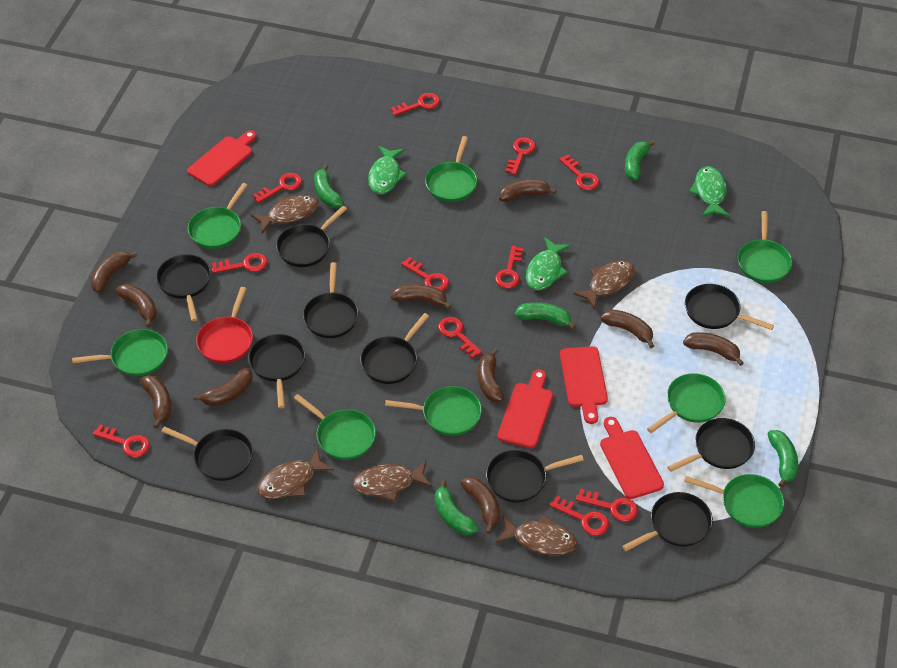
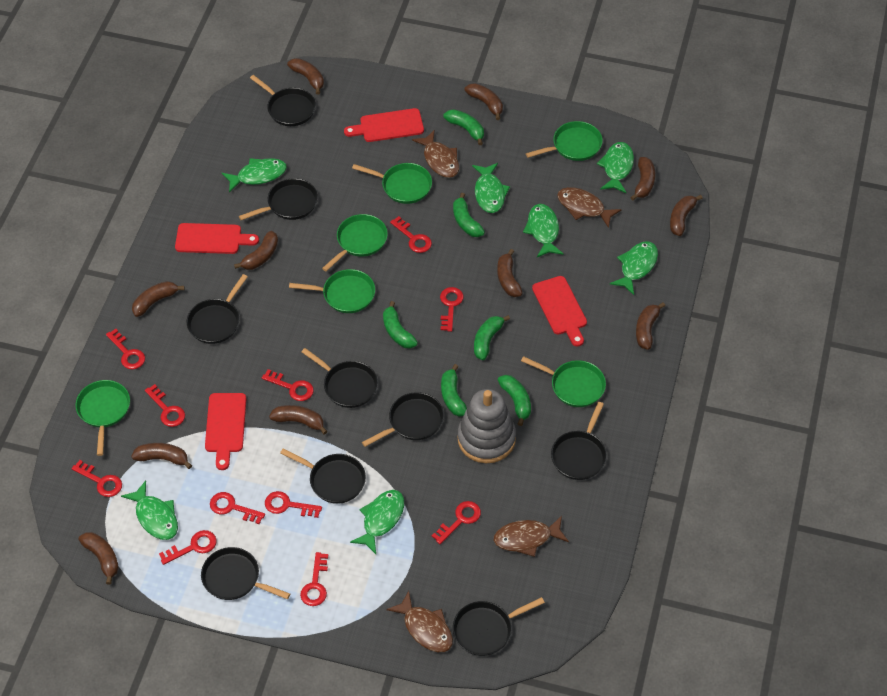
black pan: 10 -> 9
brown banana: 10 -> 11
brown fish: 5 -> 4
green banana: 5 -> 6
green fish: 3 -> 7
green pan: 8 -> 6
grey stacking toy: 0 -> 1
red pan: 1 -> 0

